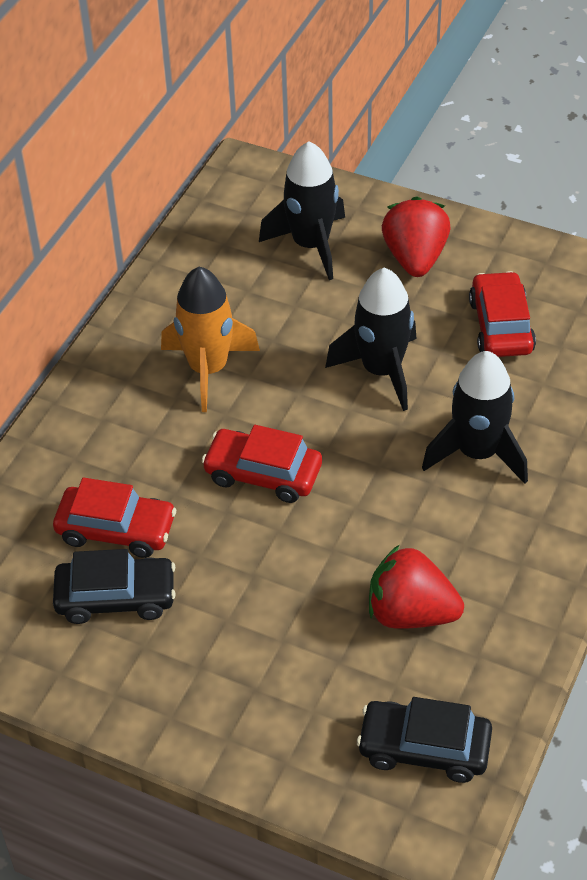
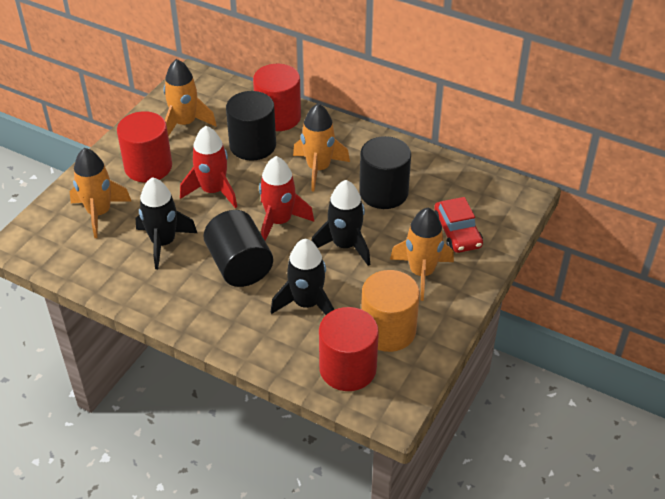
black car: 2 -> 0
black cylinder: 0 -> 3
orange cylinder: 0 -> 1
orange rocket: 1 -> 4
red car: 3 -> 1
red cylinder: 0 -> 3
red rocket: 0 -> 2
red strawberry: 2 -> 0

